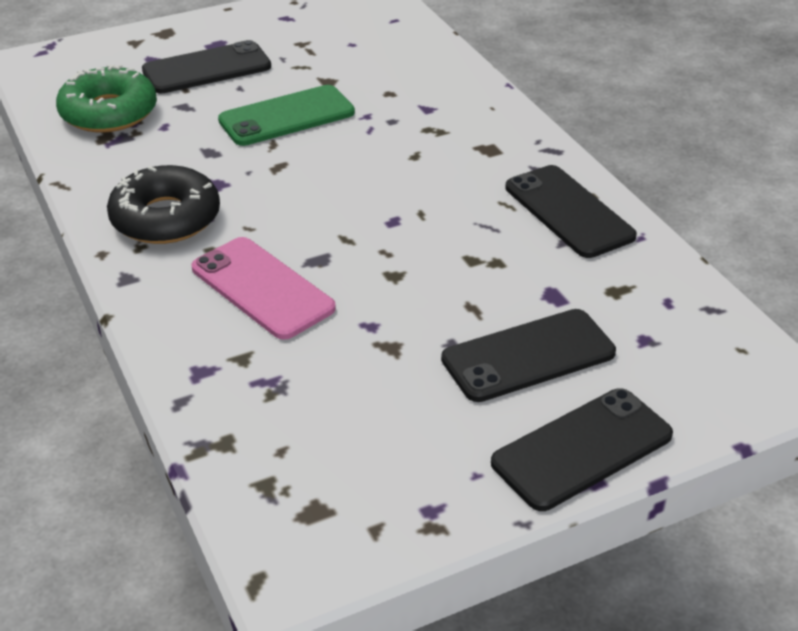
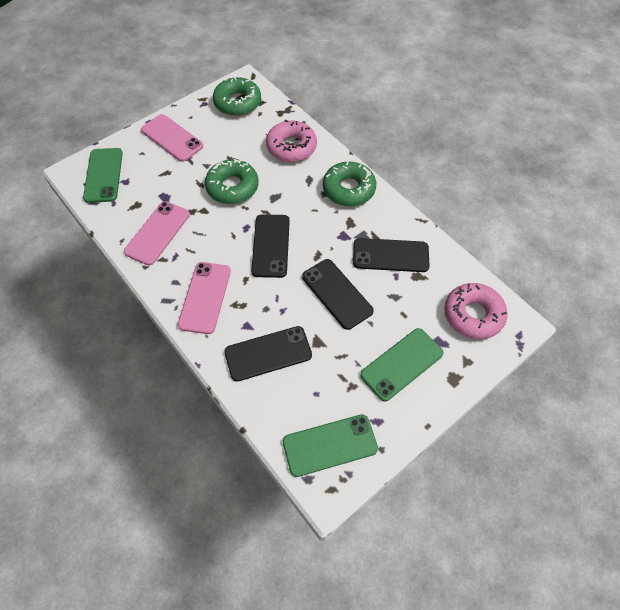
black donut: 1 -> 0
green donut: 1 -> 3
green phone: 1 -> 3
pink donut: 0 -> 2
pink phone: 1 -> 3

